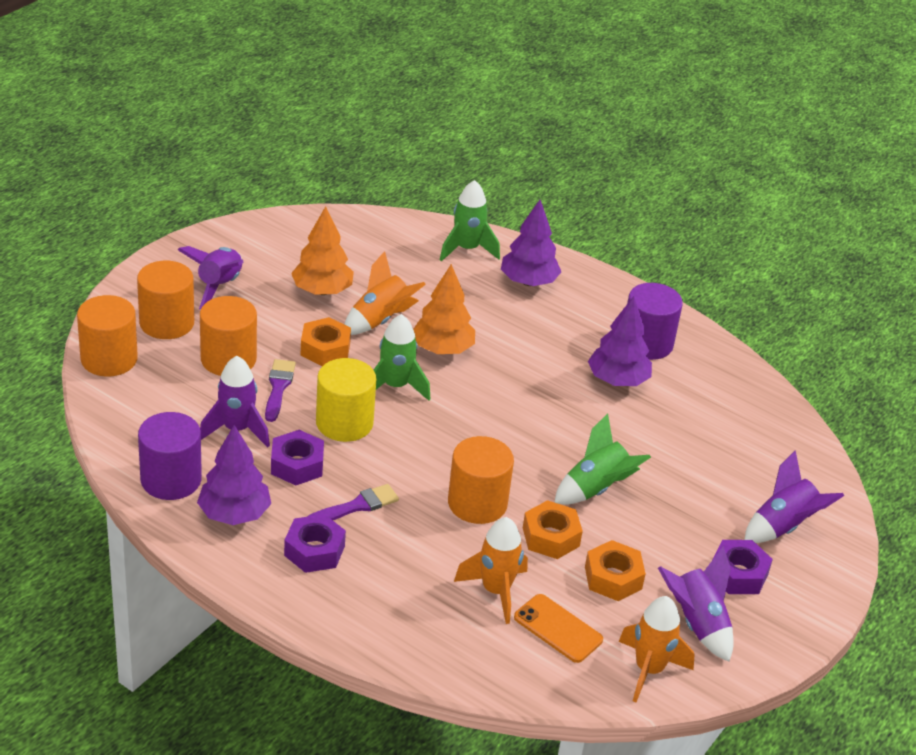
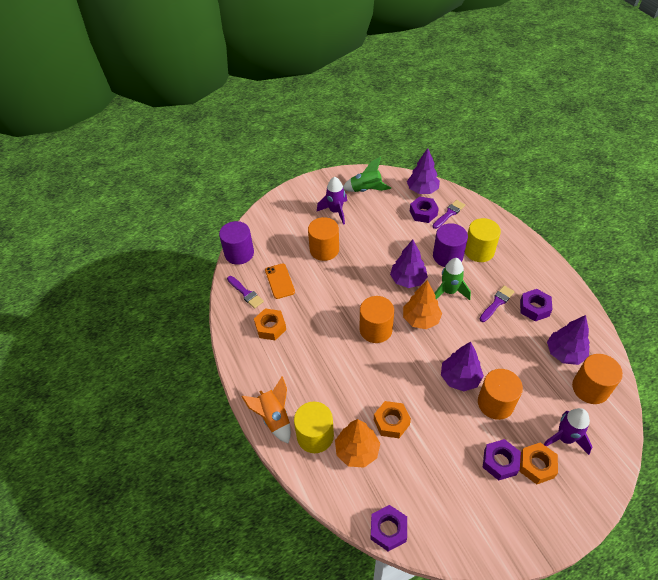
green rocket: 3 -> 2
orange rocket: 3 -> 1
purple brush: 2 -> 3
purple nut: 3 -> 4
purple rocket: 4 -> 2
purple tree: 3 -> 4
yellow cylinder: 1 -> 2

